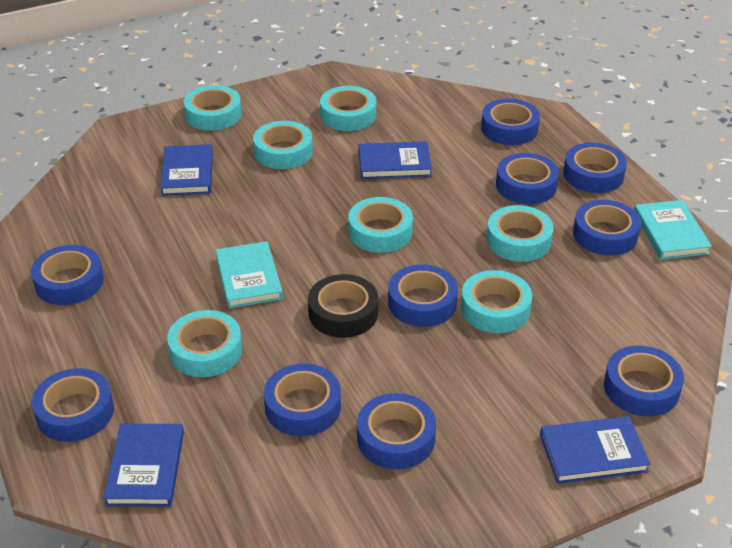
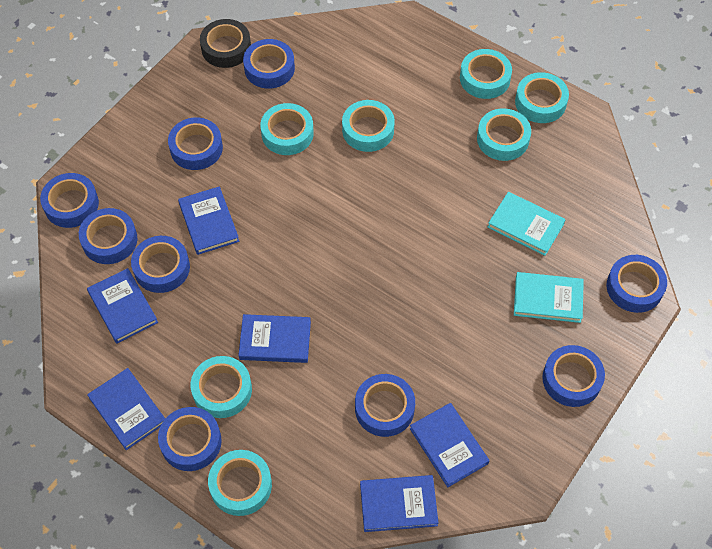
blue book: 4 -> 6
blue tape: 10 -> 9

